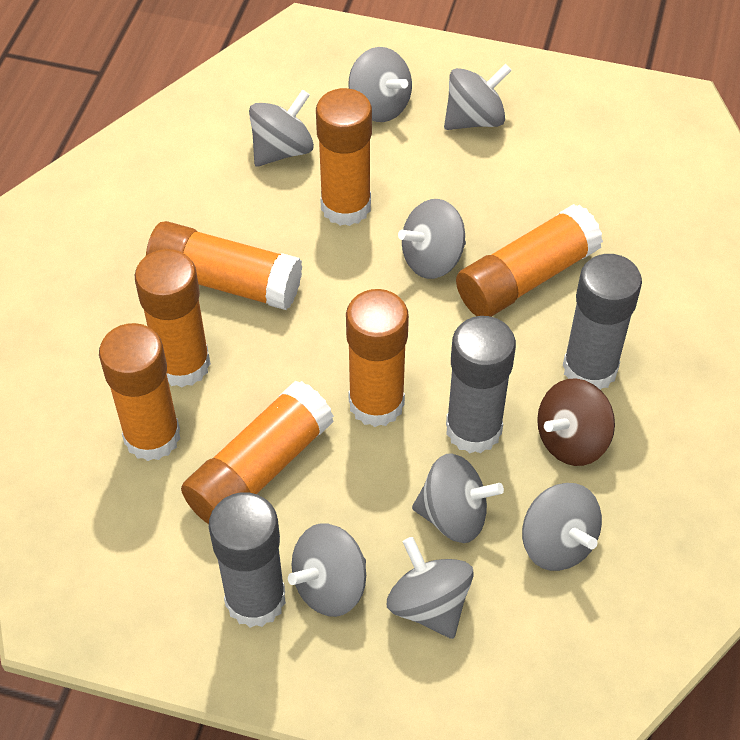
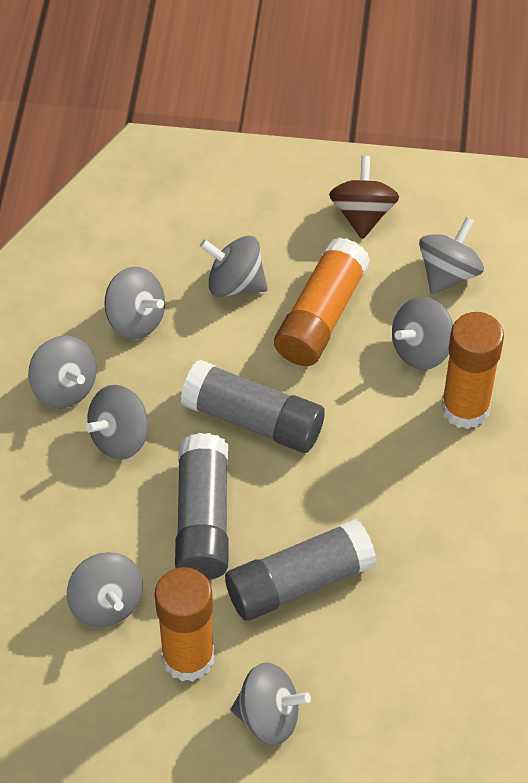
orange glue stick: 7 -> 3

